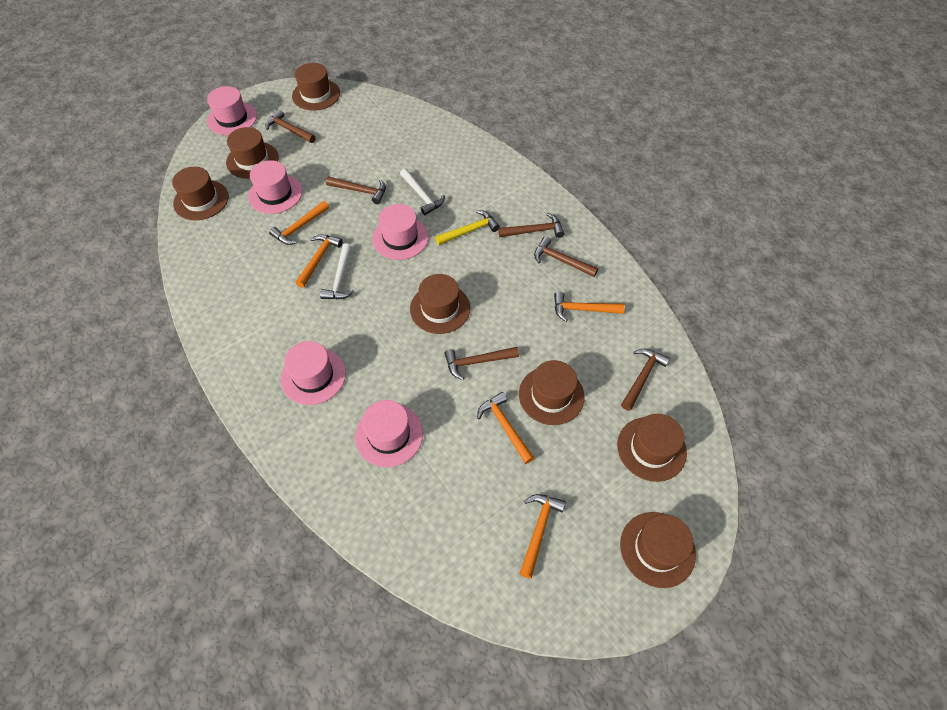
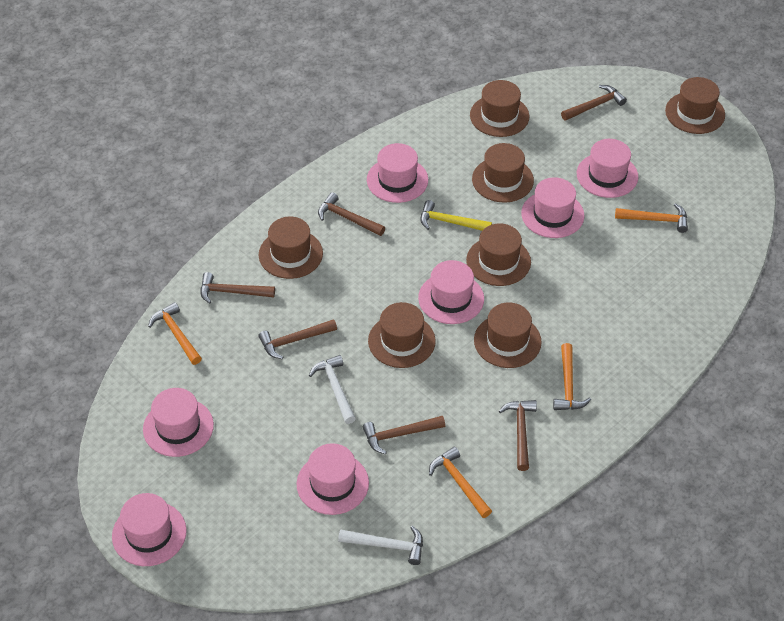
orange hammer: 5 -> 4
pink hat: 5 -> 7

